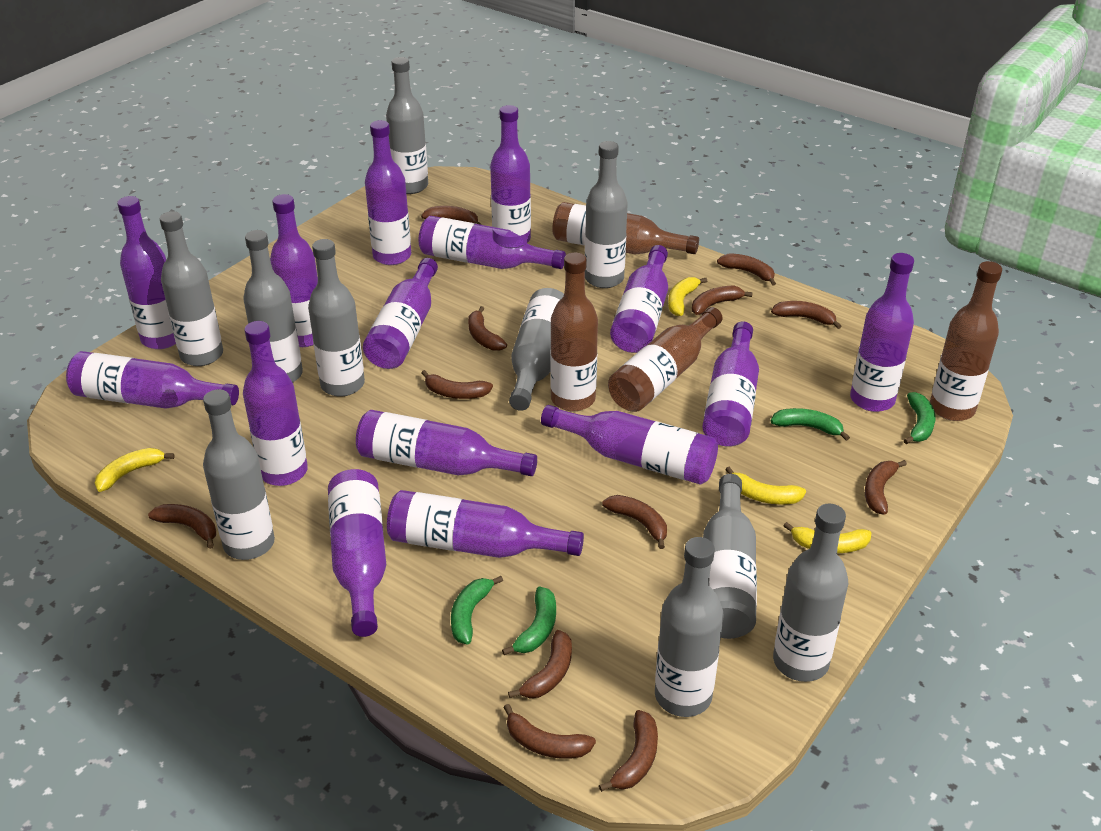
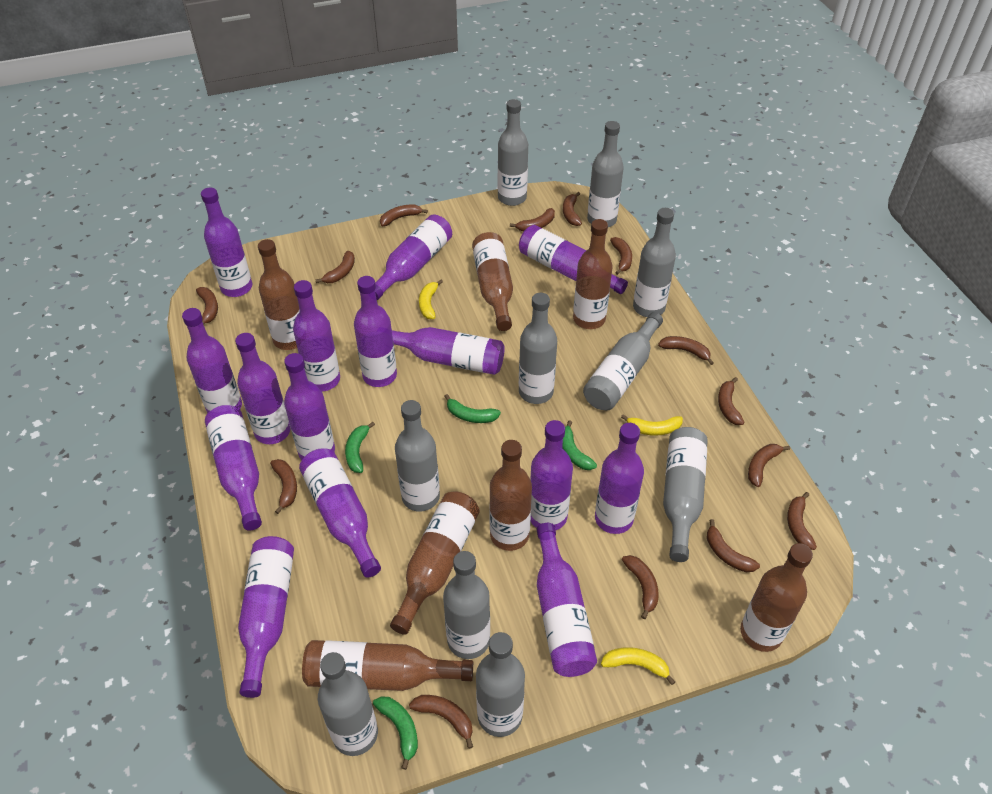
brown banana: 12 -> 14
brown bottle: 4 -> 7
yellow banana: 4 -> 3

